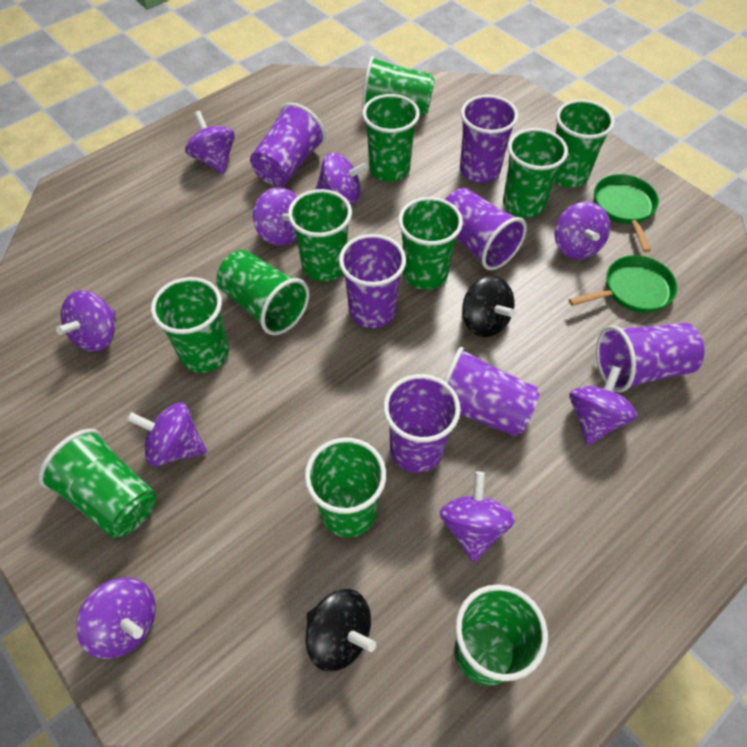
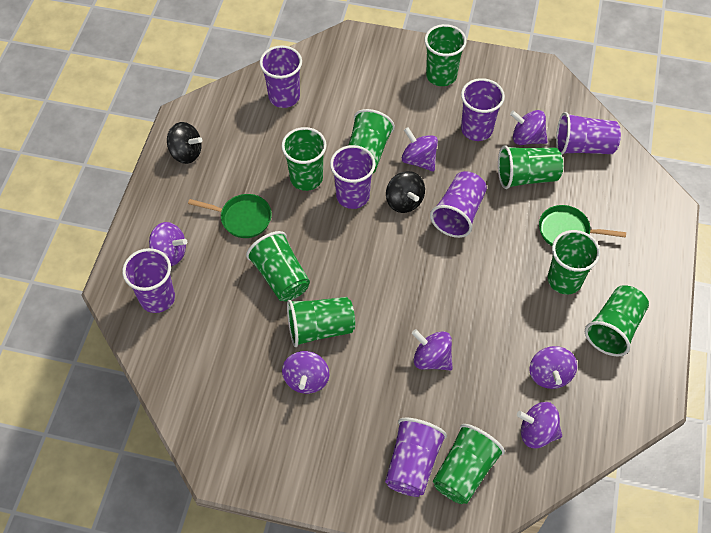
green cup: 11 -> 9
purple spinning top: 9 -> 7

